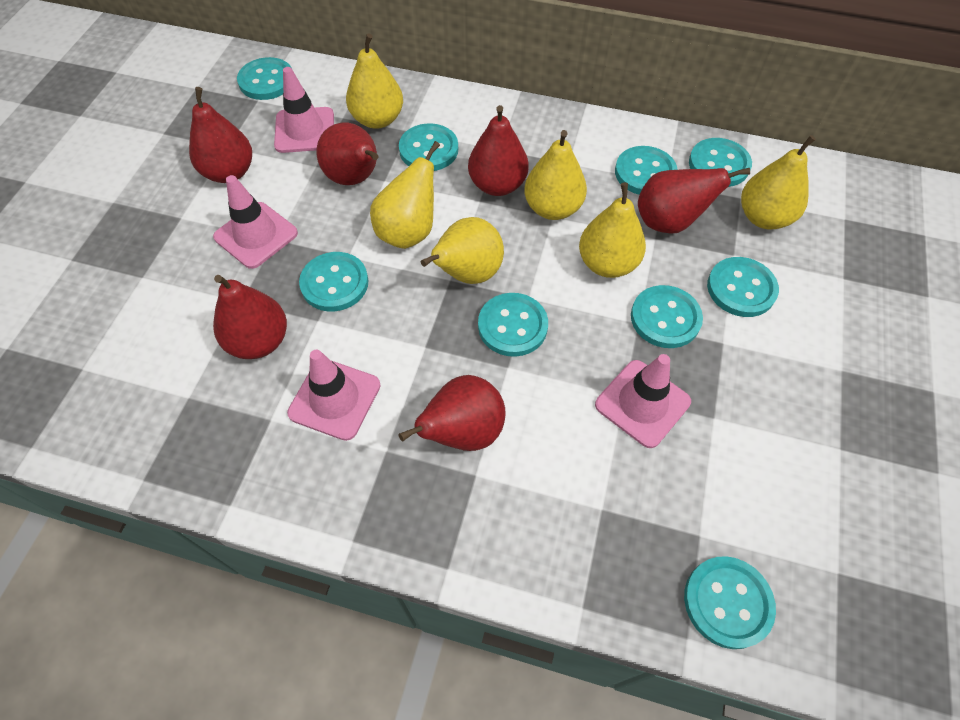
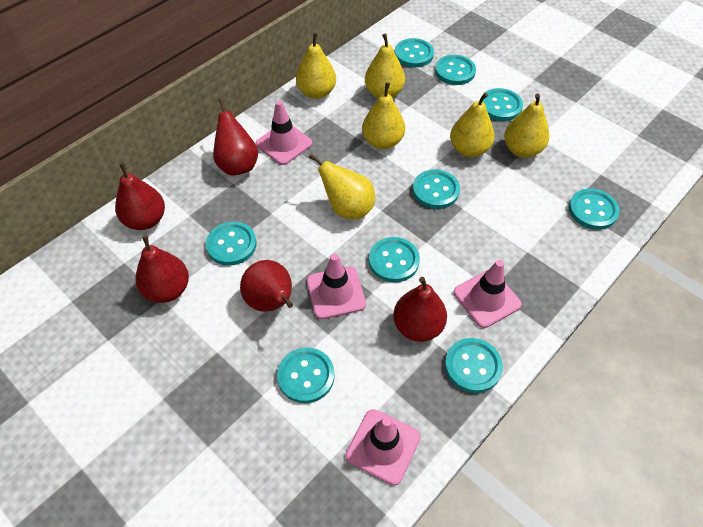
red pear: 6 -> 5

